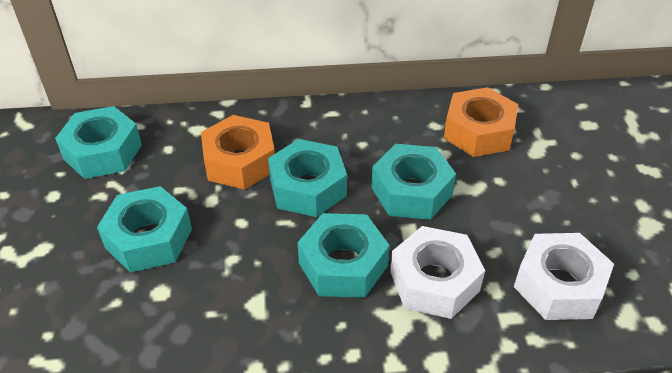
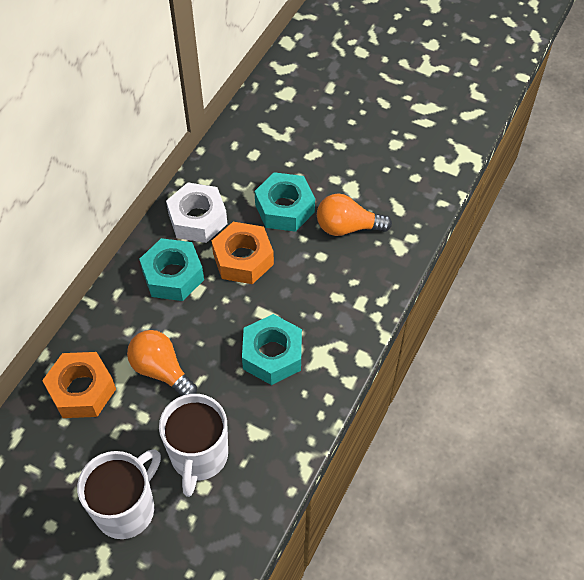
orange light bulb: 0 -> 2
turquoise nut: 5 -> 3
white mug: 0 -> 2
white nut: 2 -> 1

